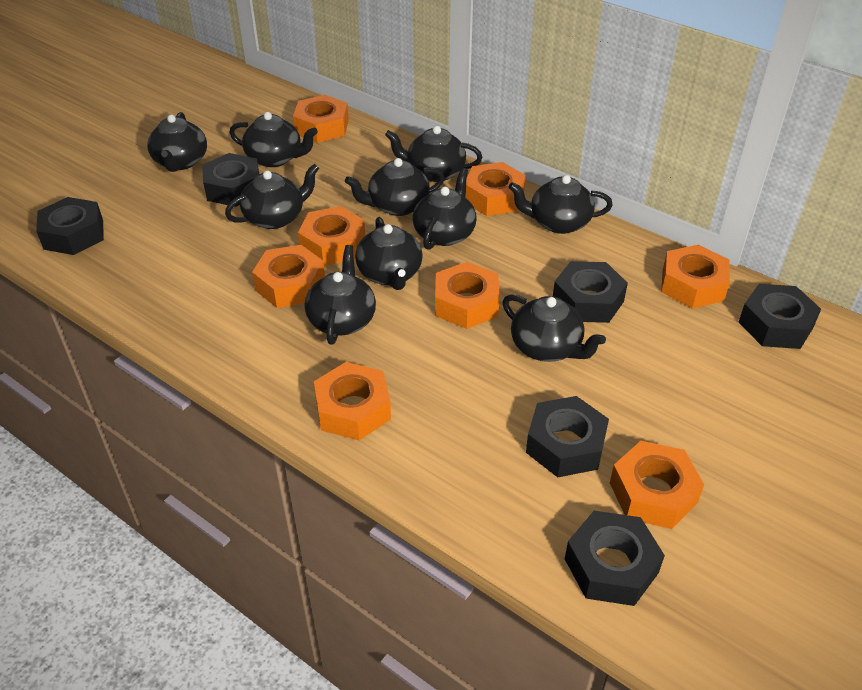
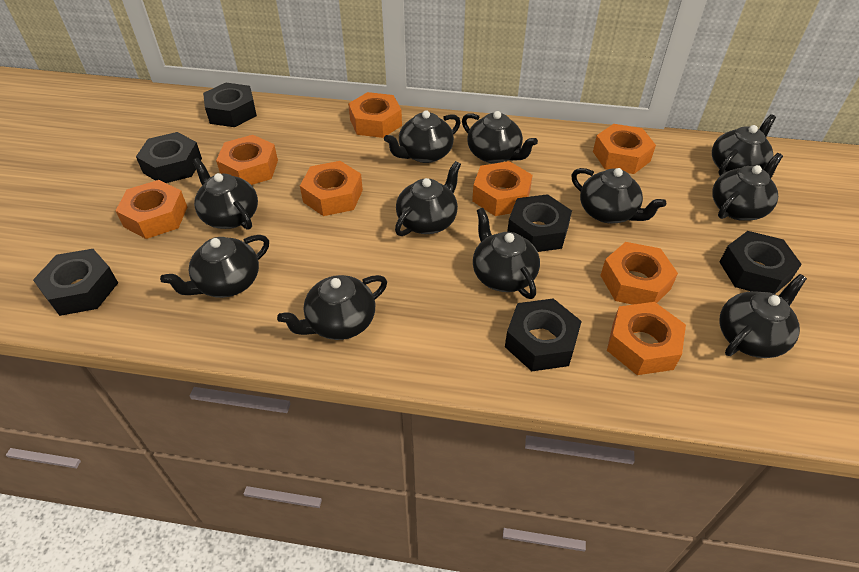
black teapot: 10 -> 11

